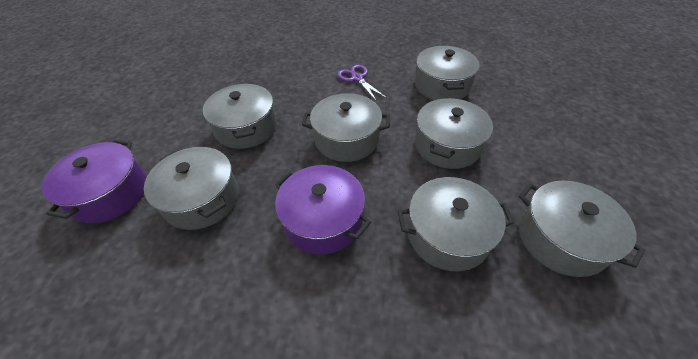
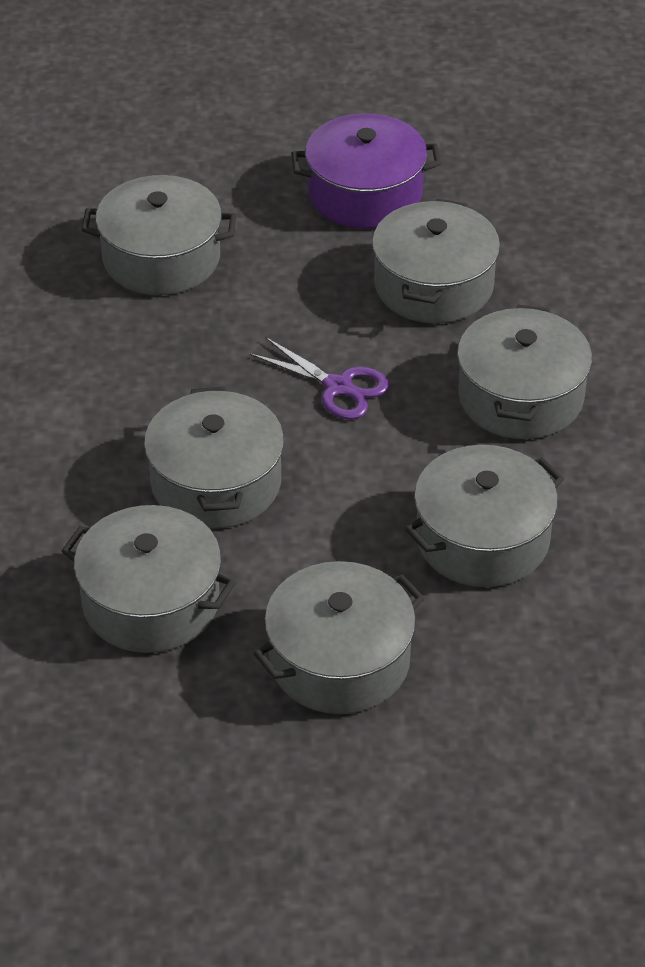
purple pot: 2 -> 1

